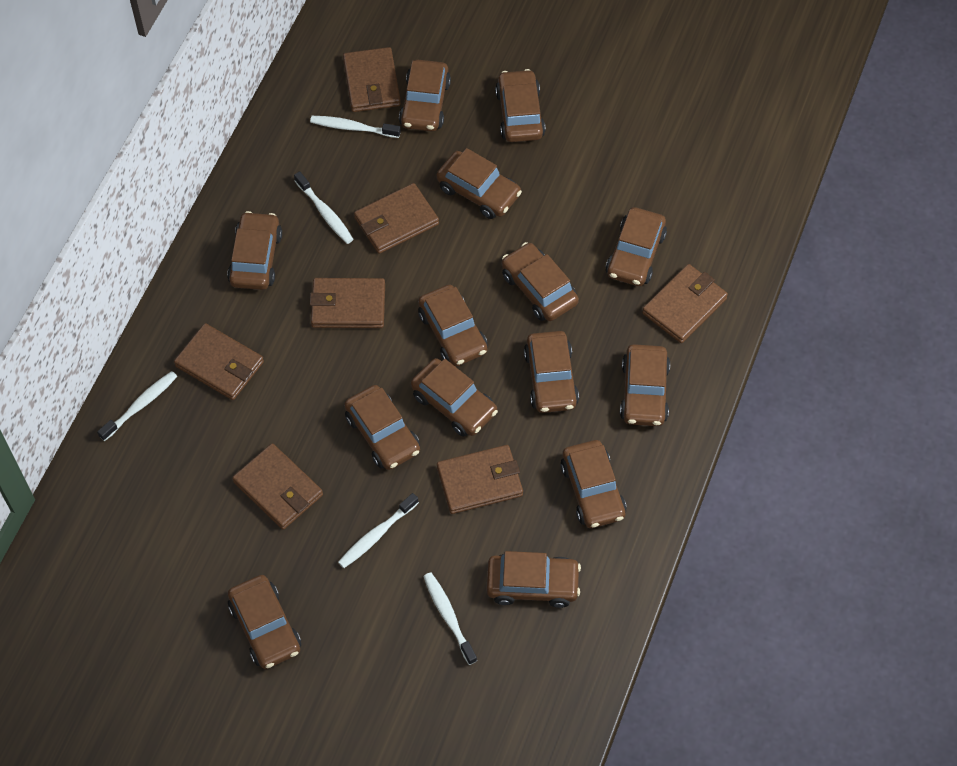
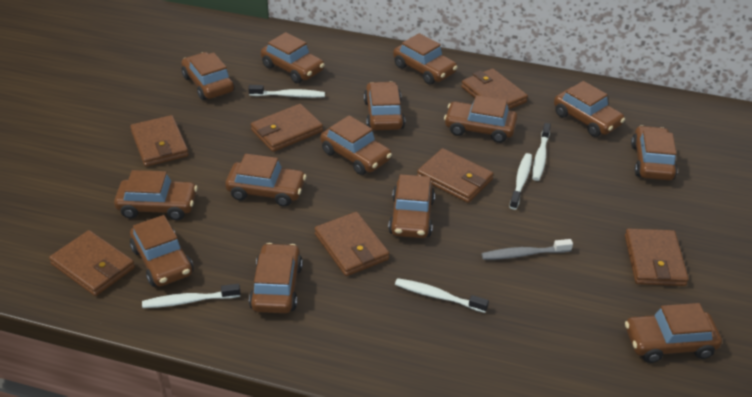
grey toothbrush: 0 -> 1

